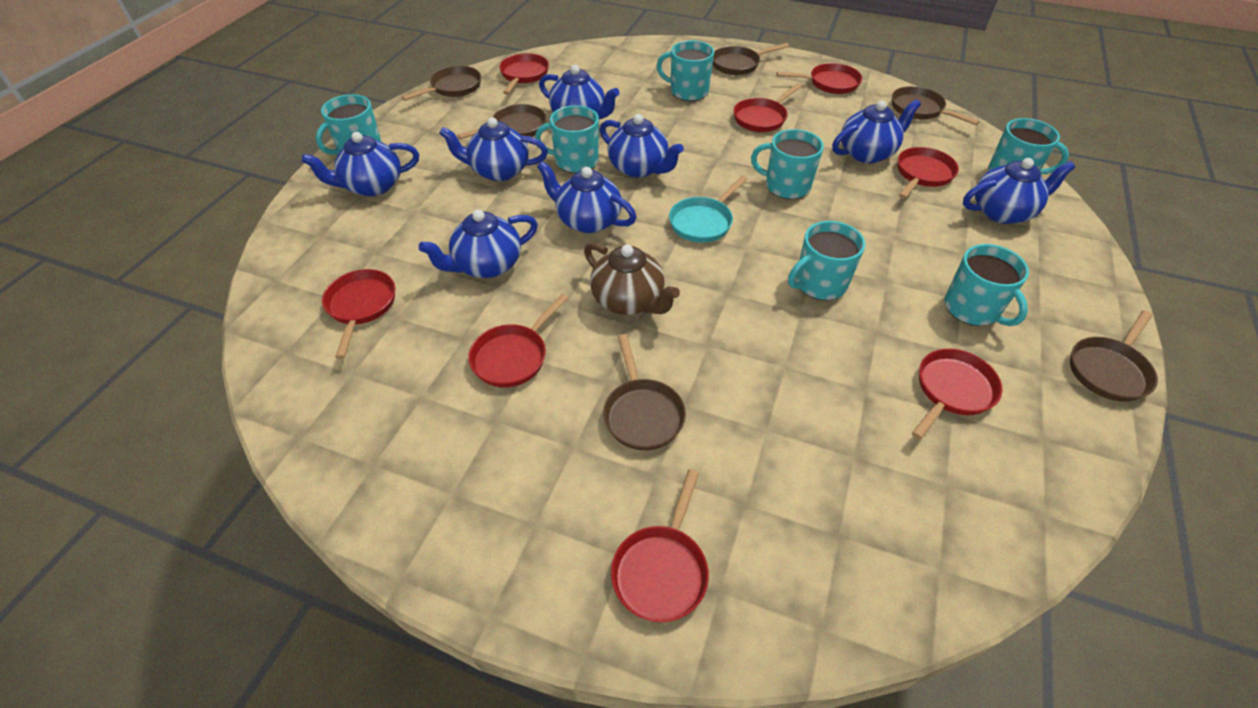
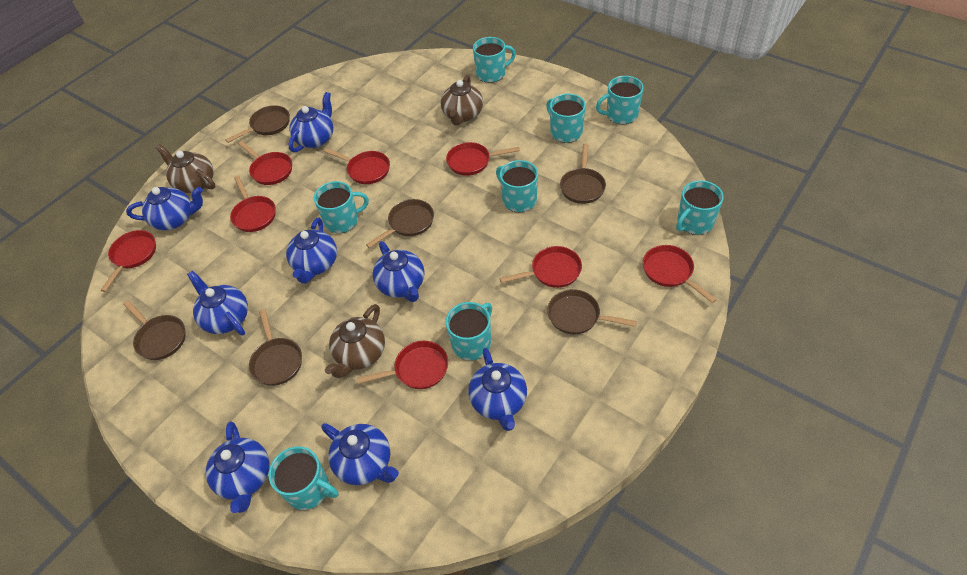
brown teapot: 1 -> 3
turquoise mug: 7 -> 8
turquoise pan: 1 -> 0

